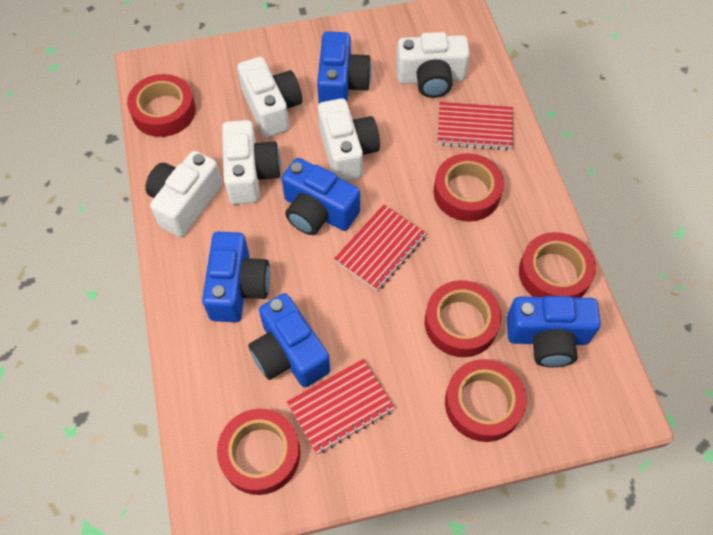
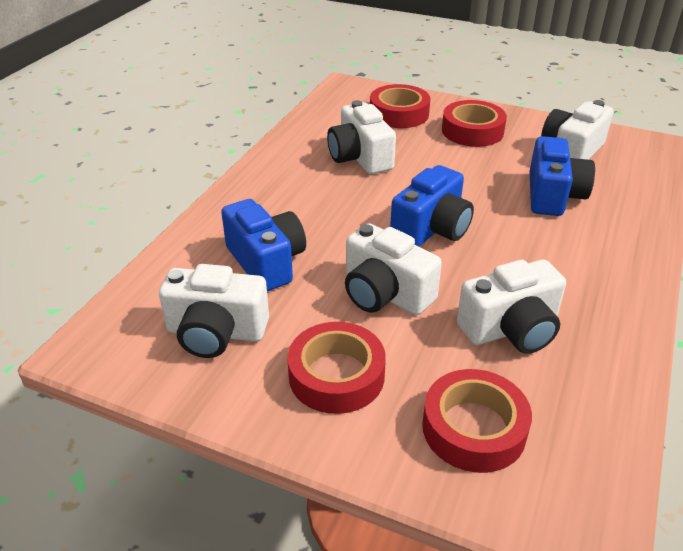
blue camera: 5 -> 3
red notebook: 3 -> 0
red tape: 6 -> 4

